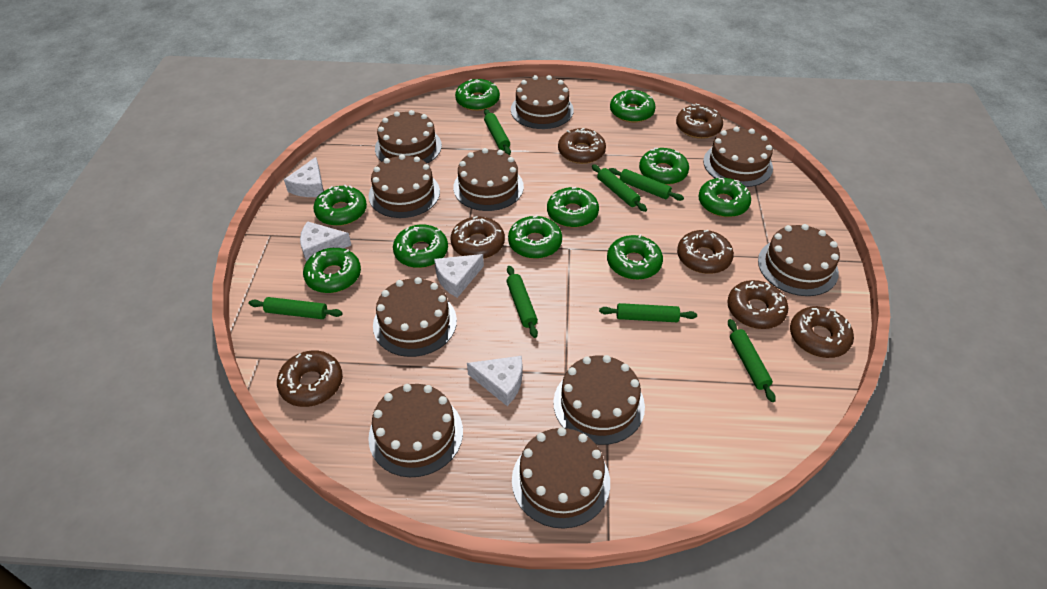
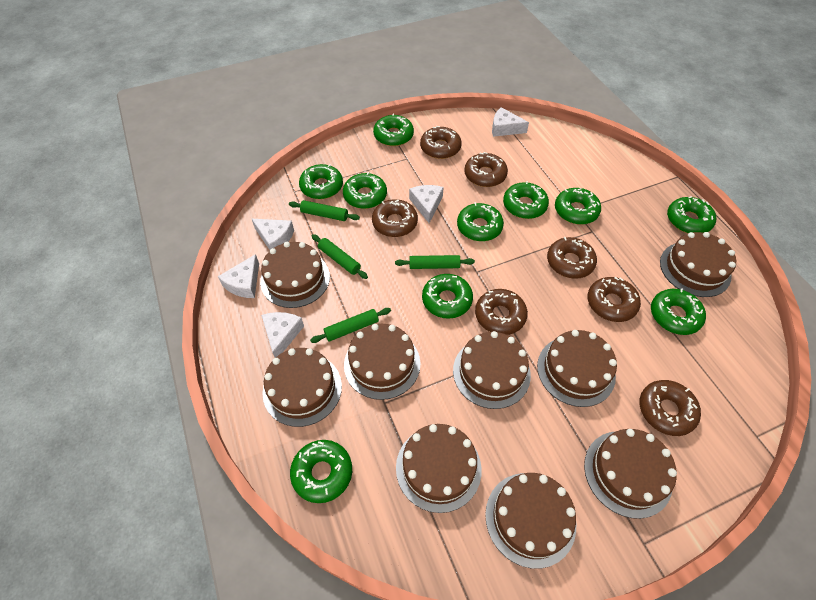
brown cake: 10 -> 9
green rolling pin: 7 -> 4
white cheese: 4 -> 5

